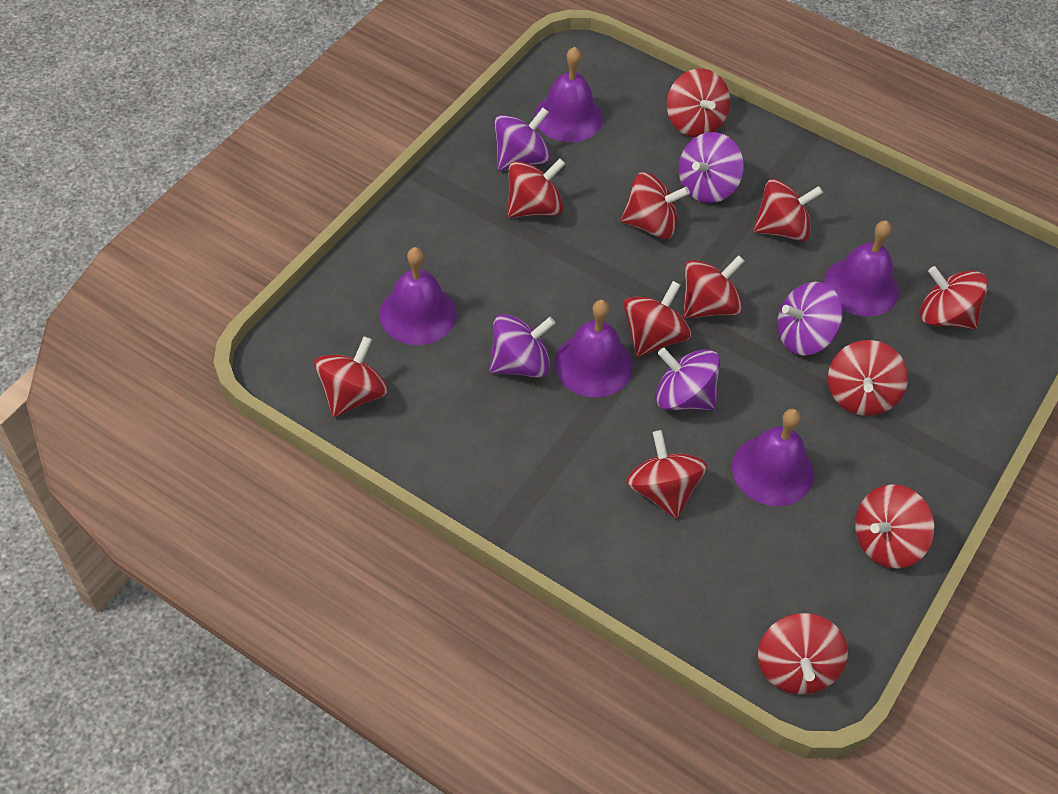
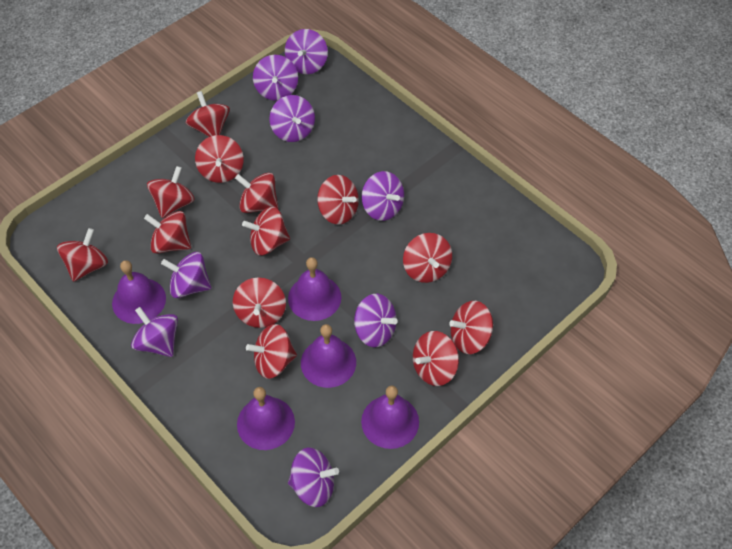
purple spinning top: 5 -> 8
red spinning top: 12 -> 13

